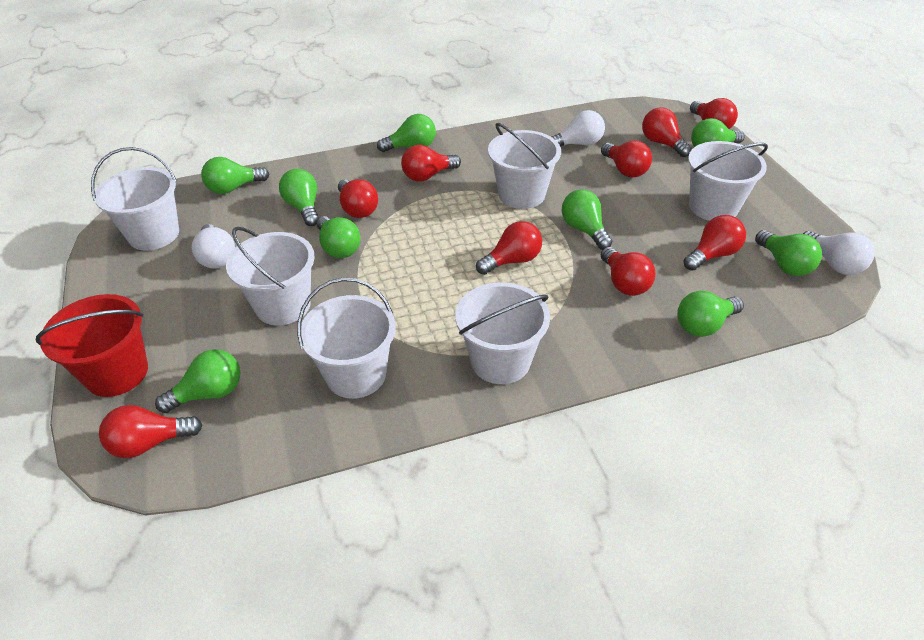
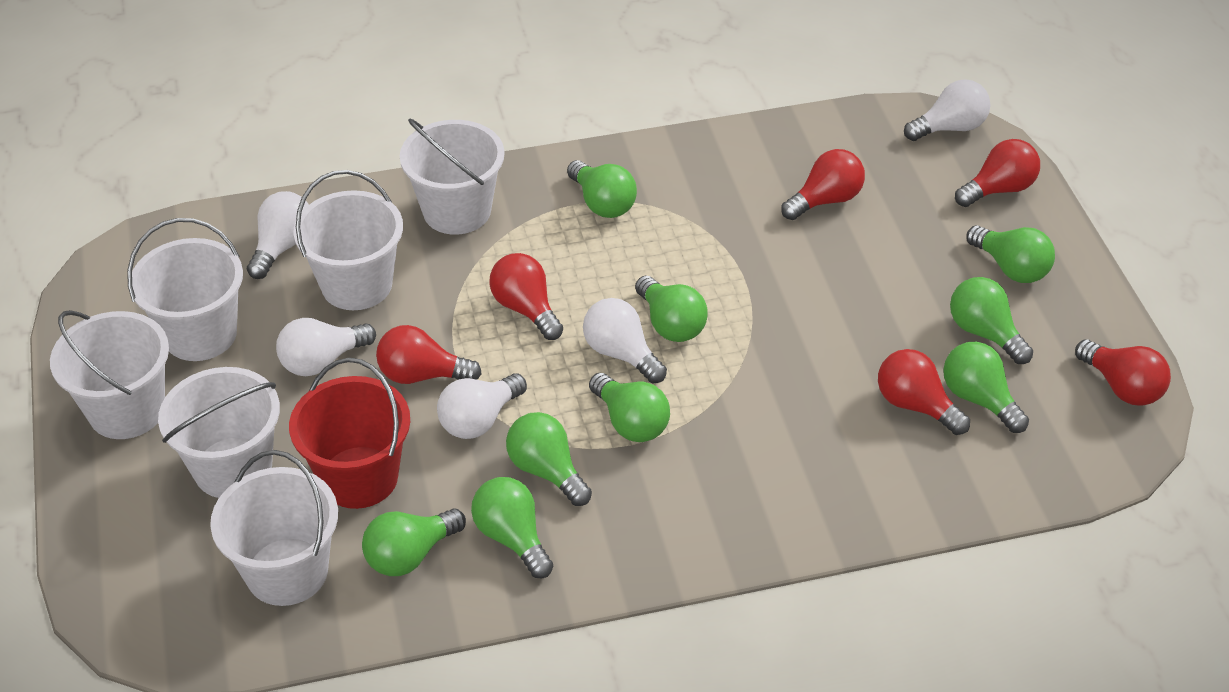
red light bulb: 9 -> 6
white light bulb: 3 -> 5

